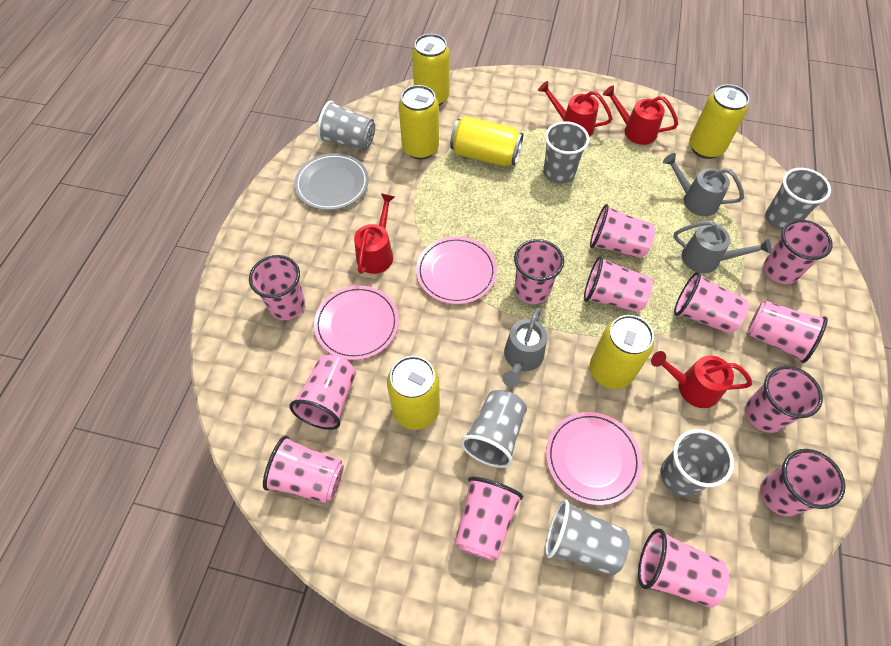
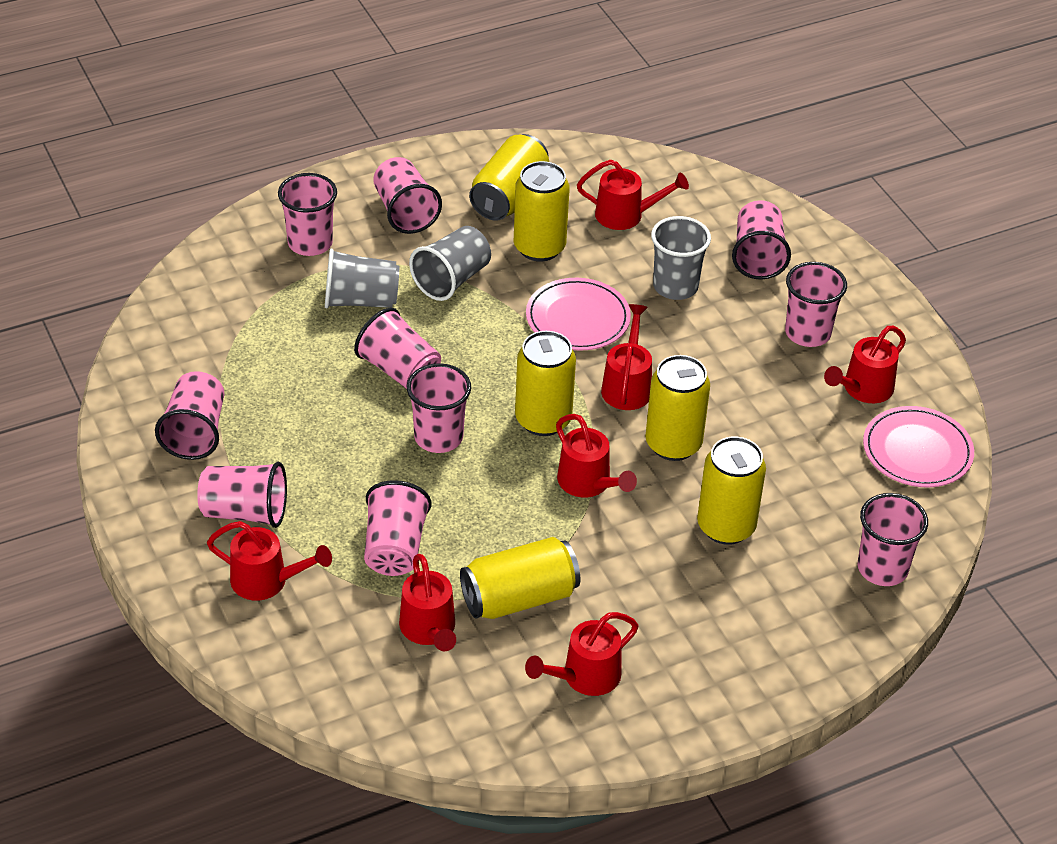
grey cup: 6 -> 3
grey plate: 1 -> 0
grey watering can: 3 -> 0
pink cup: 13 -> 10
pink plate: 3 -> 2
red watering can: 4 -> 7

